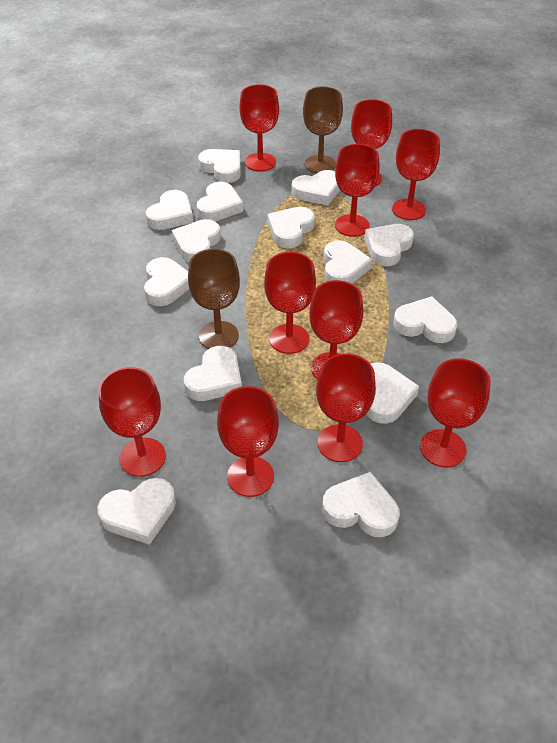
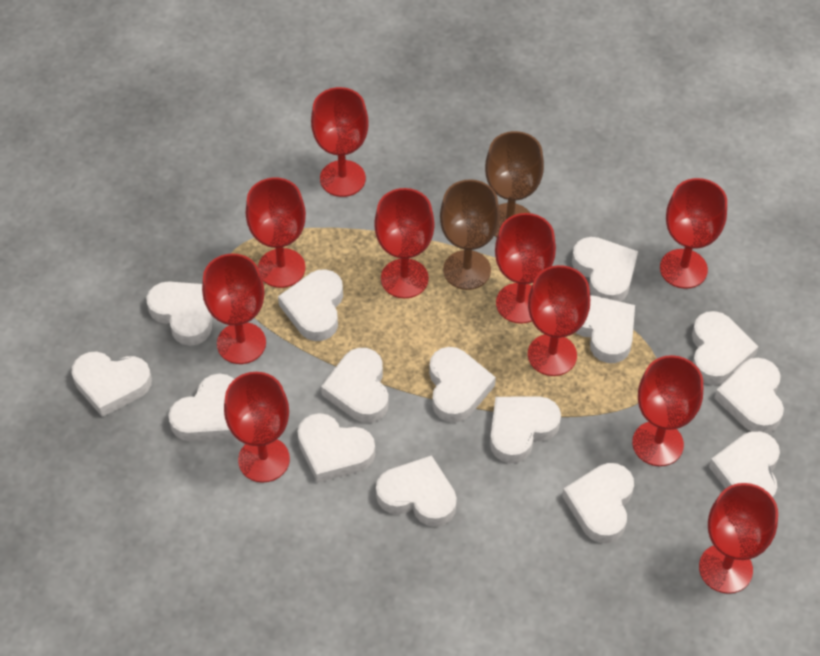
white heart: 14 -> 15

